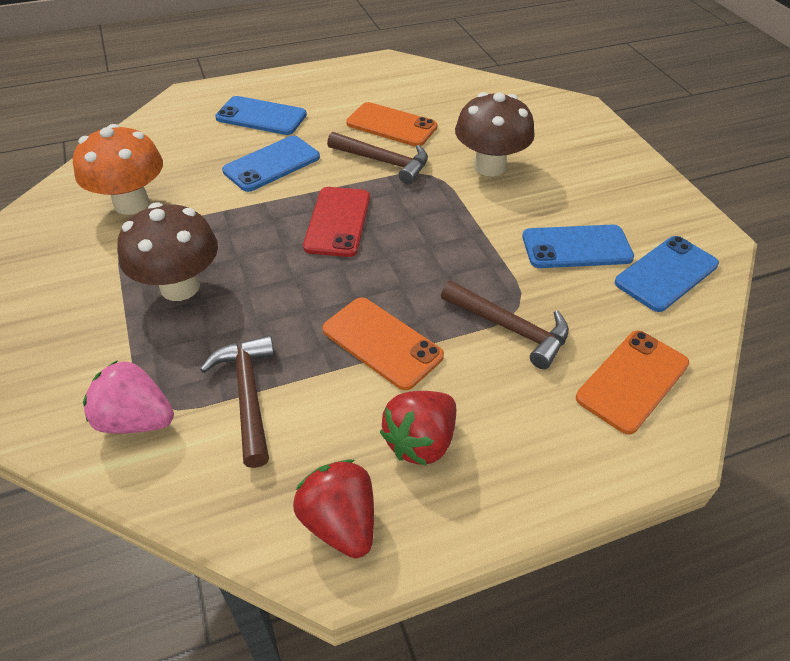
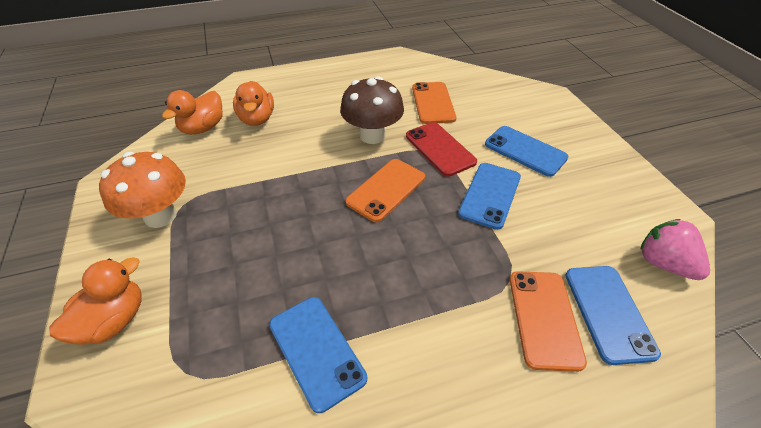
brown hammer: 3 -> 0
brown mushroom: 2 -> 1
orange duck: 0 -> 3
red strawberry: 2 -> 0

